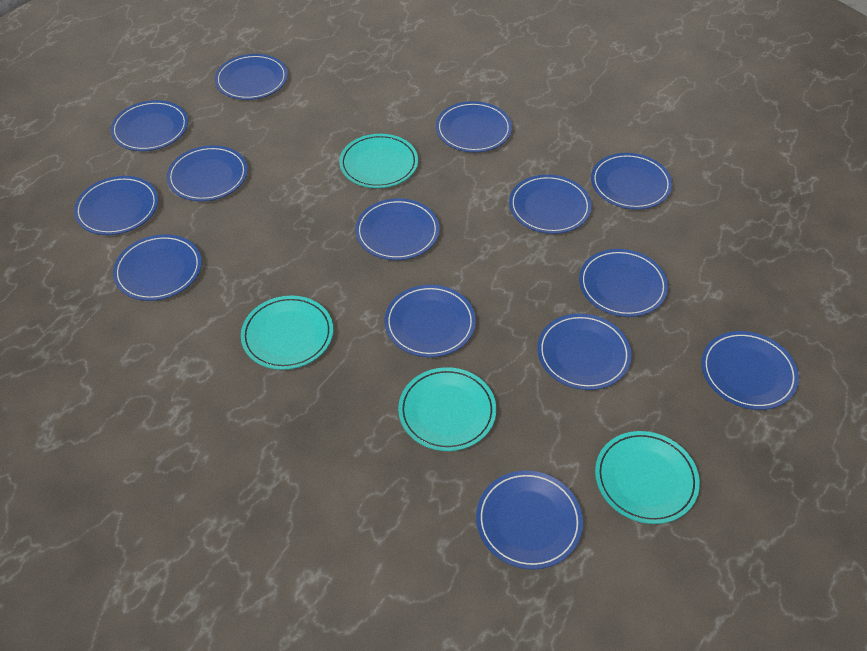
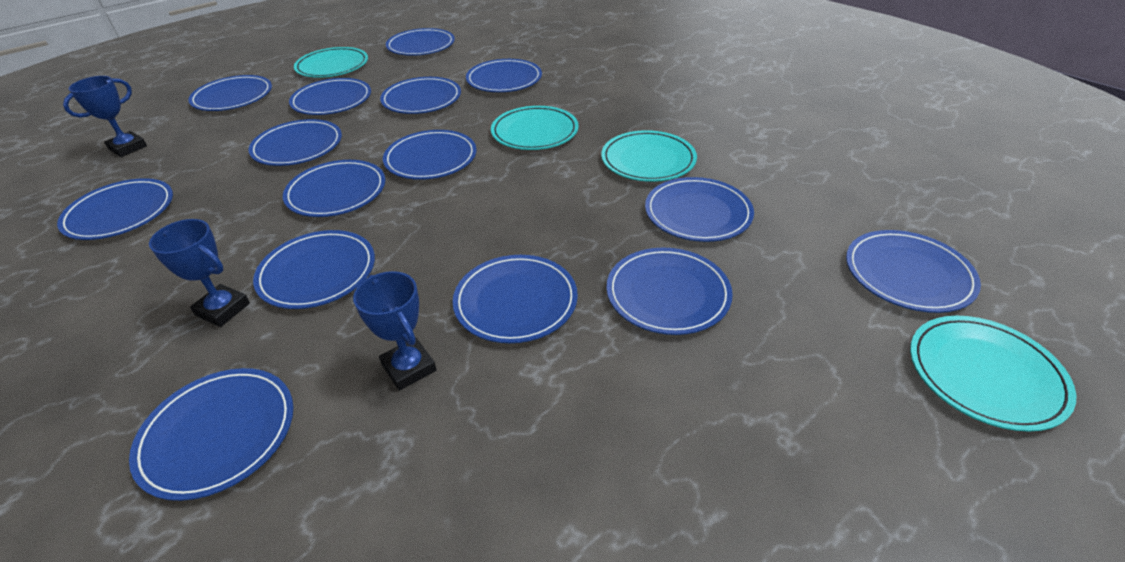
blue plate: 14 -> 15
blue trophy: 0 -> 3

